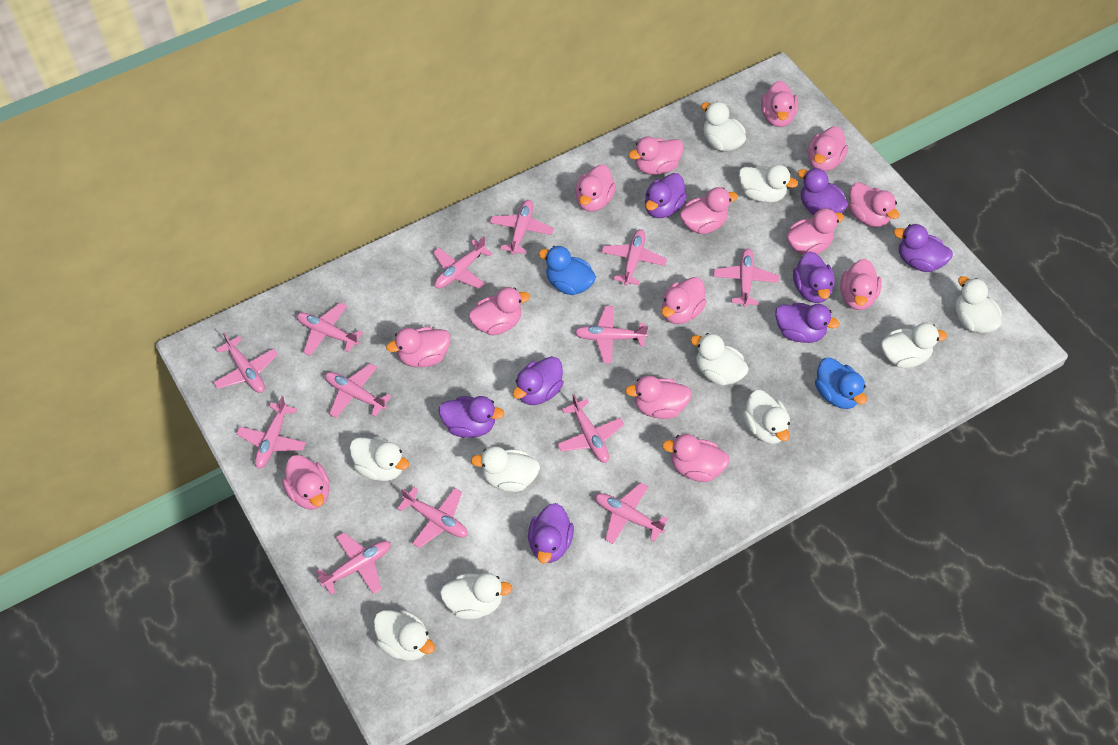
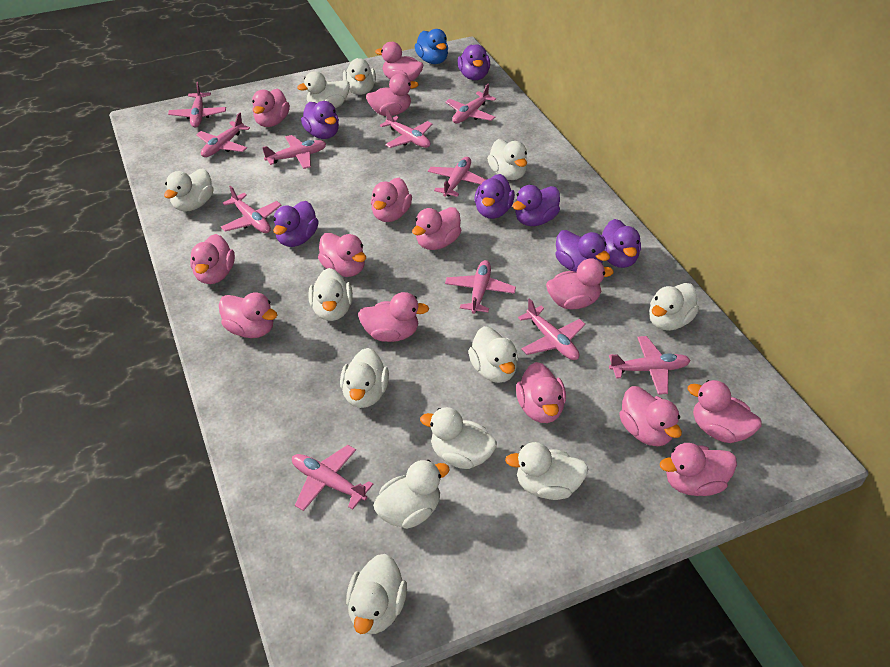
blue duck: 2 -> 1
pink plane: 13 -> 11
purple duck: 8 -> 7
white duck: 10 -> 12

